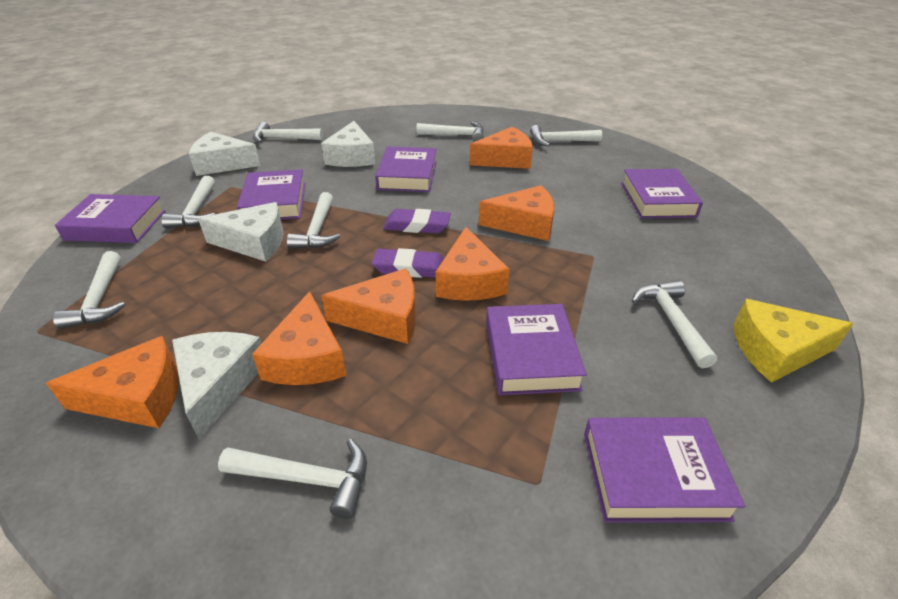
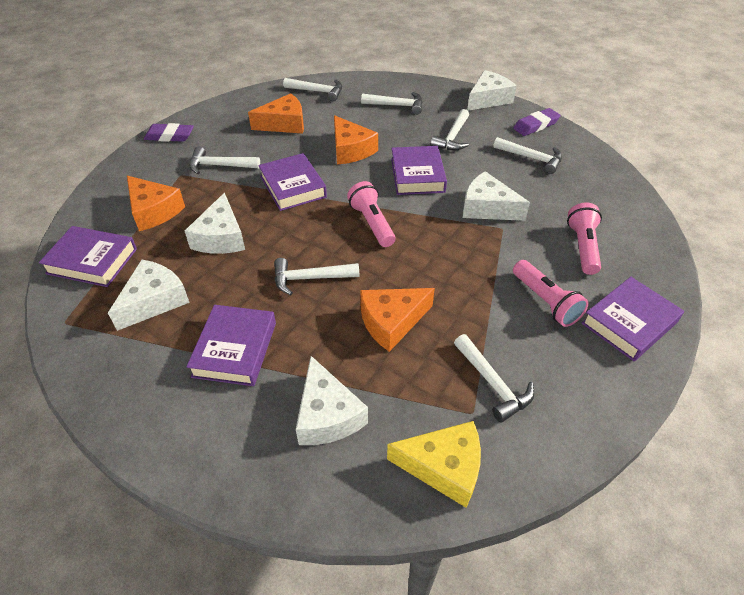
orange cheese: 6 -> 4
pink flashlight: 0 -> 3
purple book: 6 -> 5
white cheese: 4 -> 5
white hammer: 8 -> 7

